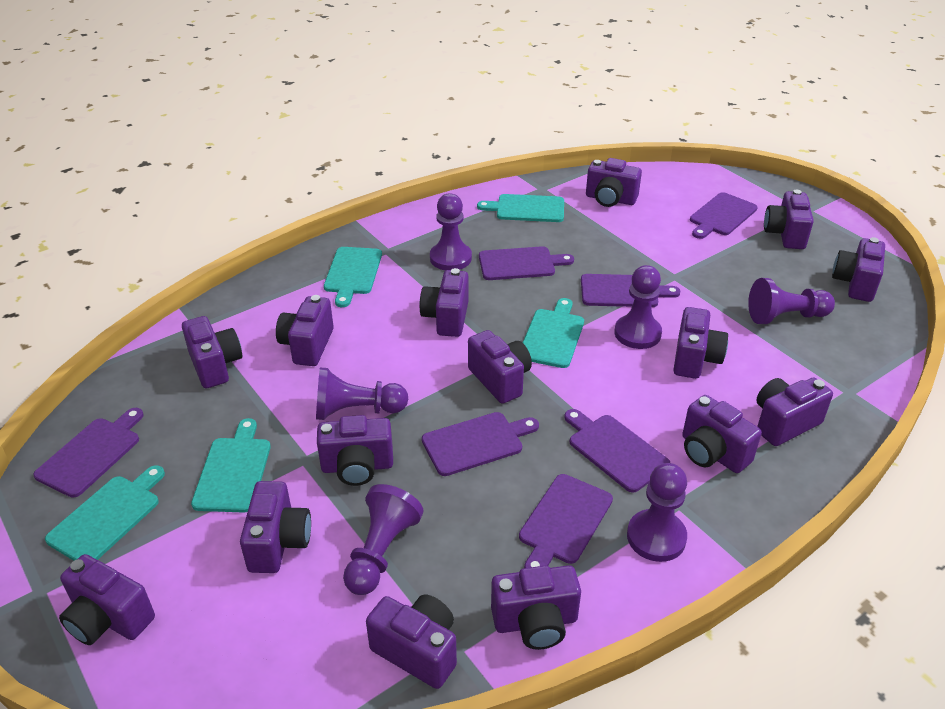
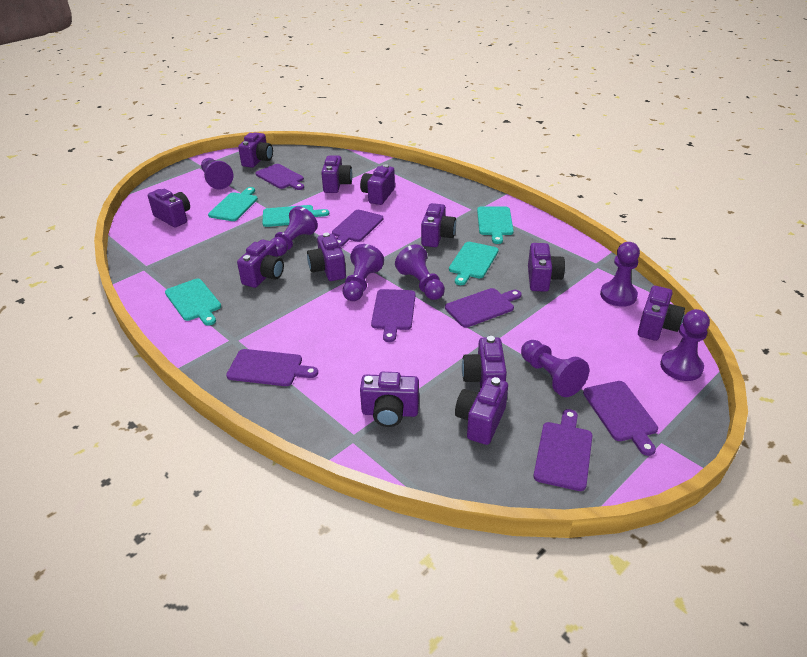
purple camera: 15 -> 12
purple pawn: 6 -> 7

